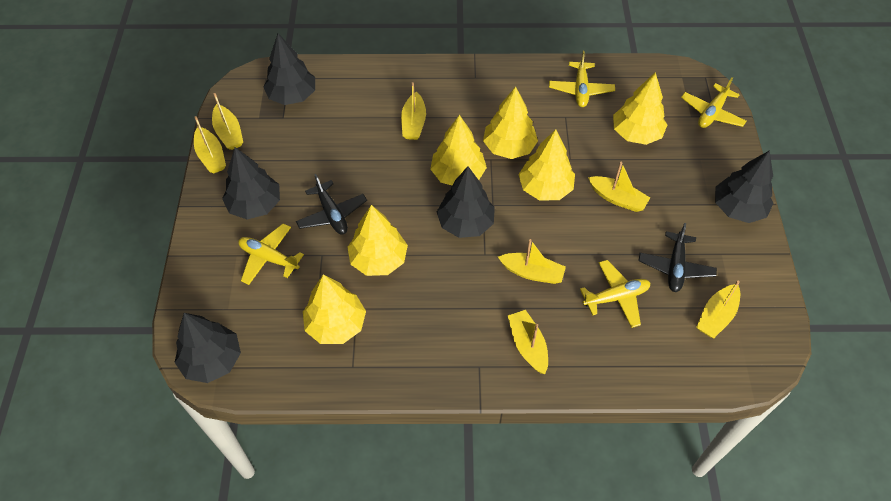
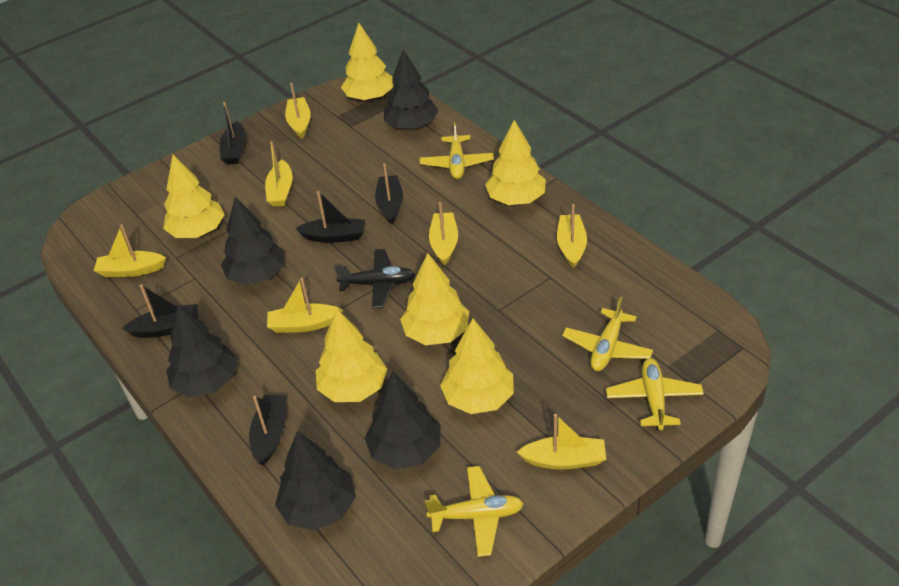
black boat: 0 -> 5
black plane: 2 -> 1

